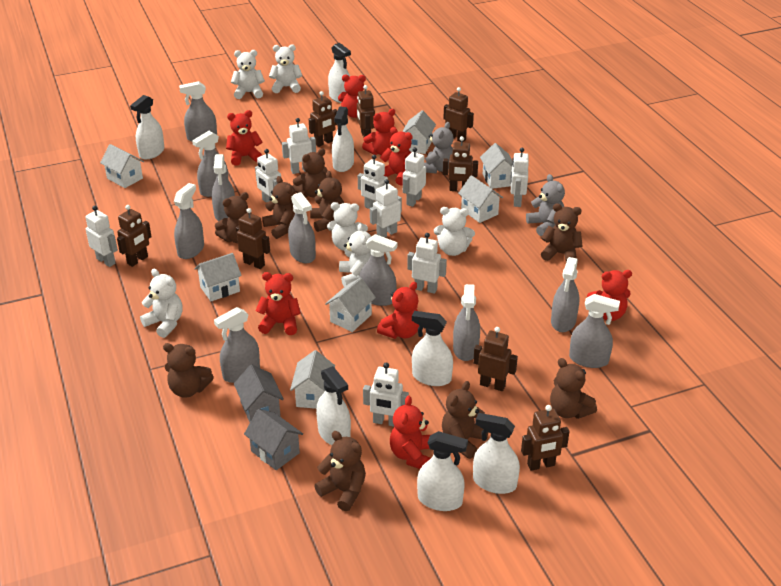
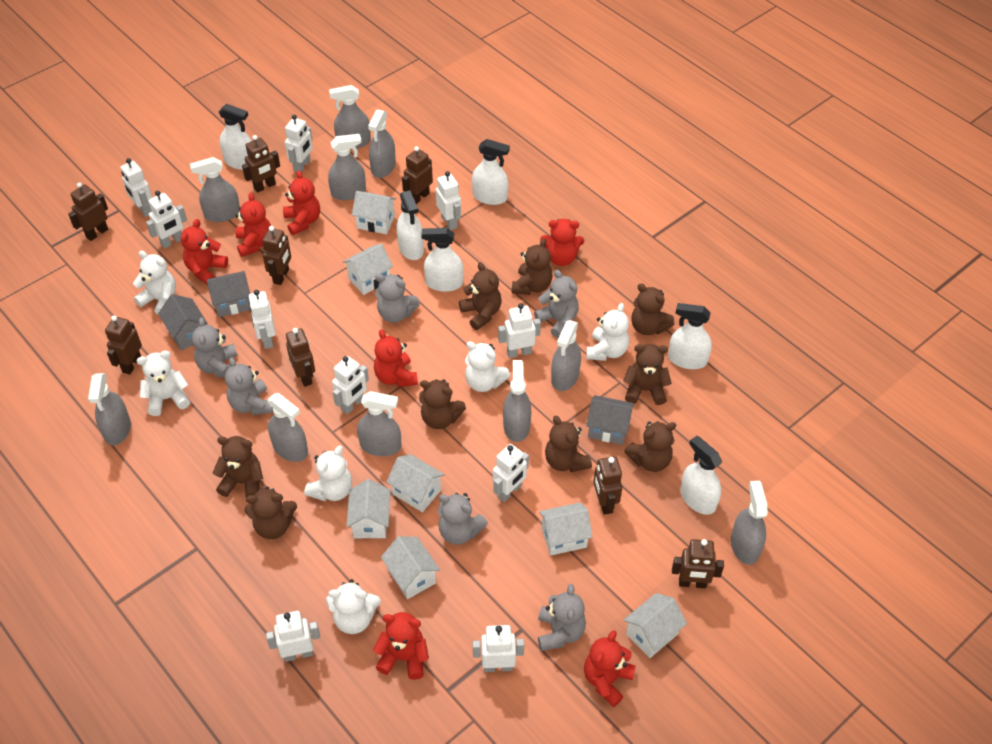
grey house: 2 -> 3
grey teddy bear: 2 -> 6
red teddy bear: 8 -> 7
white robot: 9 -> 10
white spray bottle: 7 -> 6

